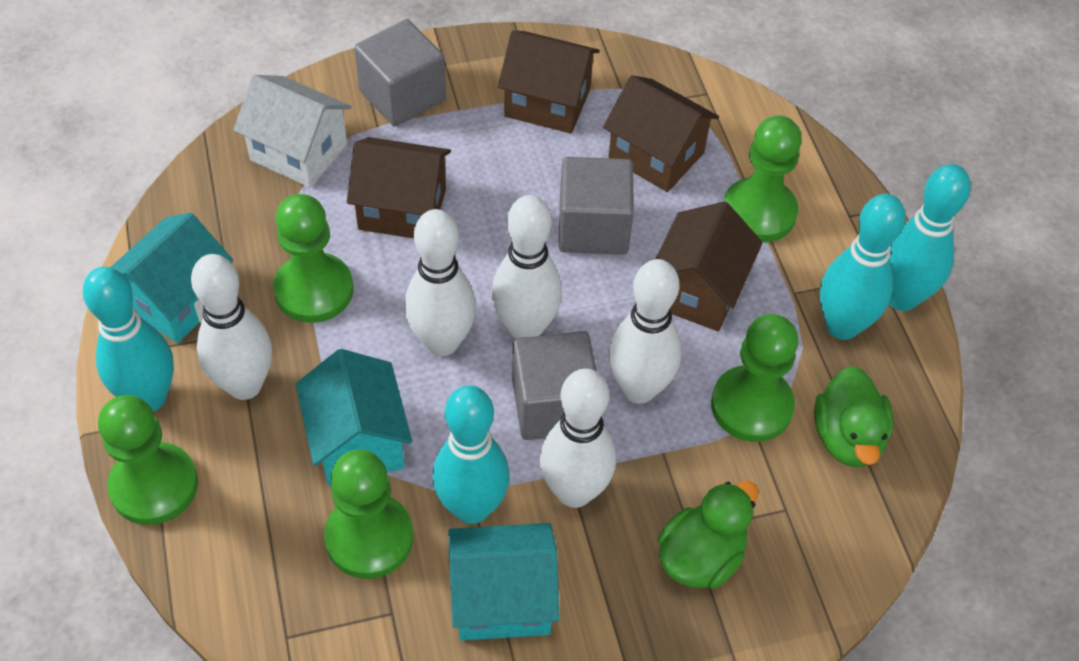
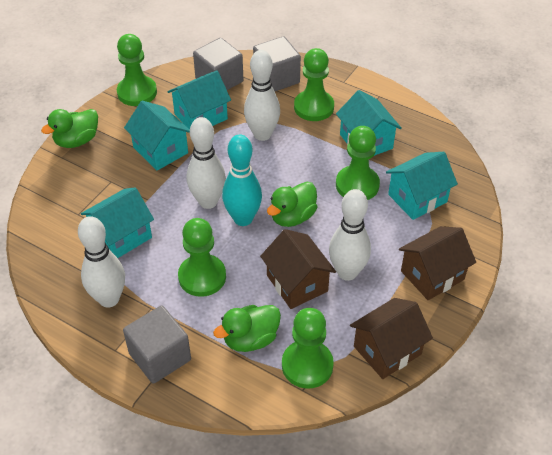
brown house: 4 -> 3
green duck: 2 -> 3
turquoise bowling pin: 4 -> 1
turquoise house: 3 -> 5
white bowling pin: 5 -> 4
white house: 1 -> 0

